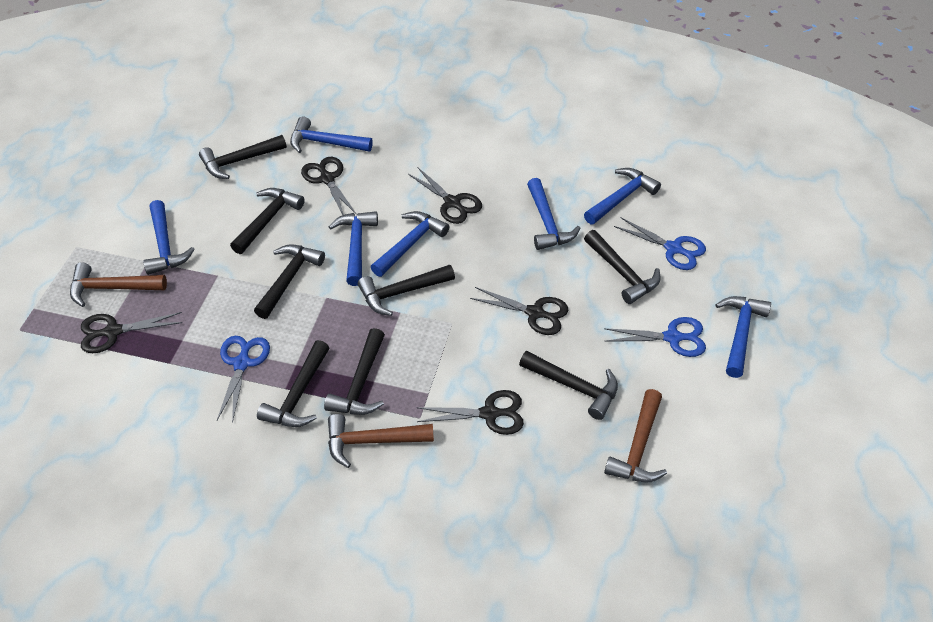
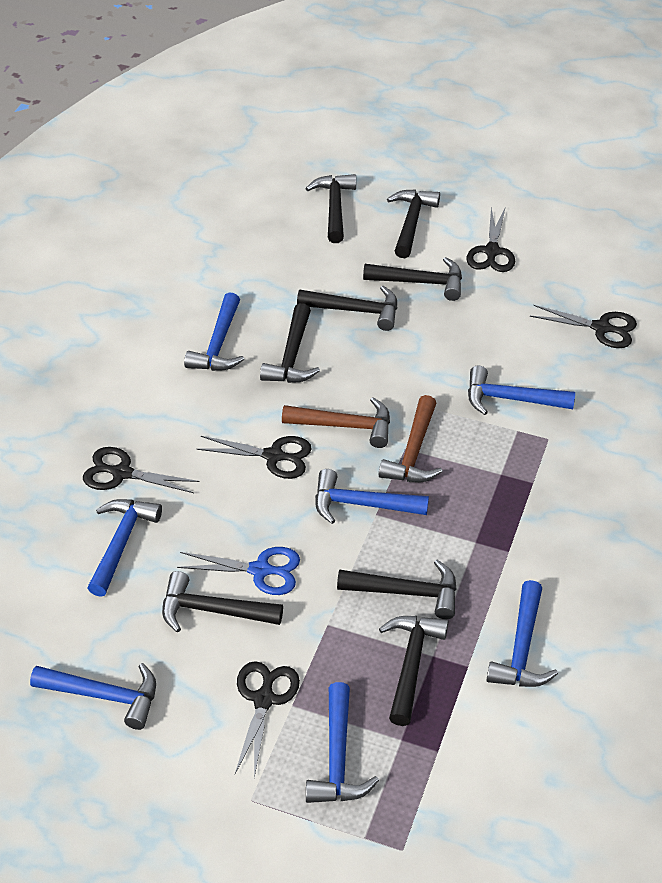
blue scissors: 3 -> 1
brown hammer: 3 -> 2

